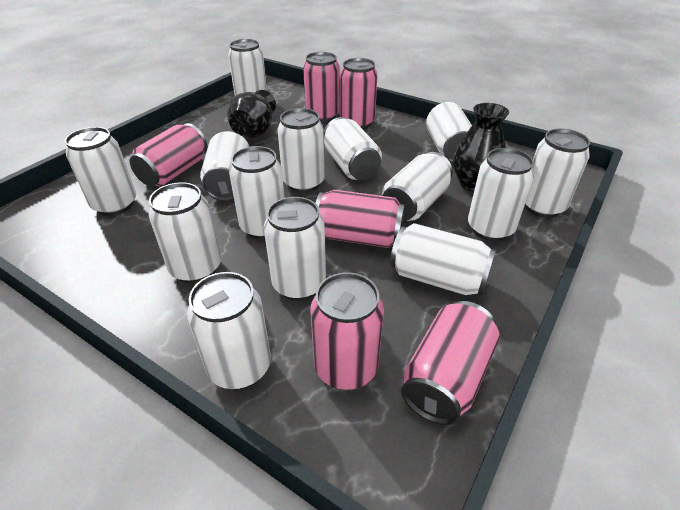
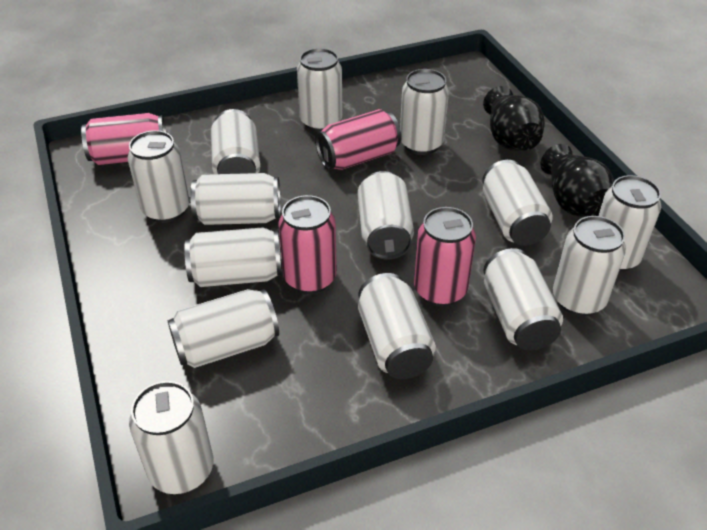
pink can: 6 -> 4

